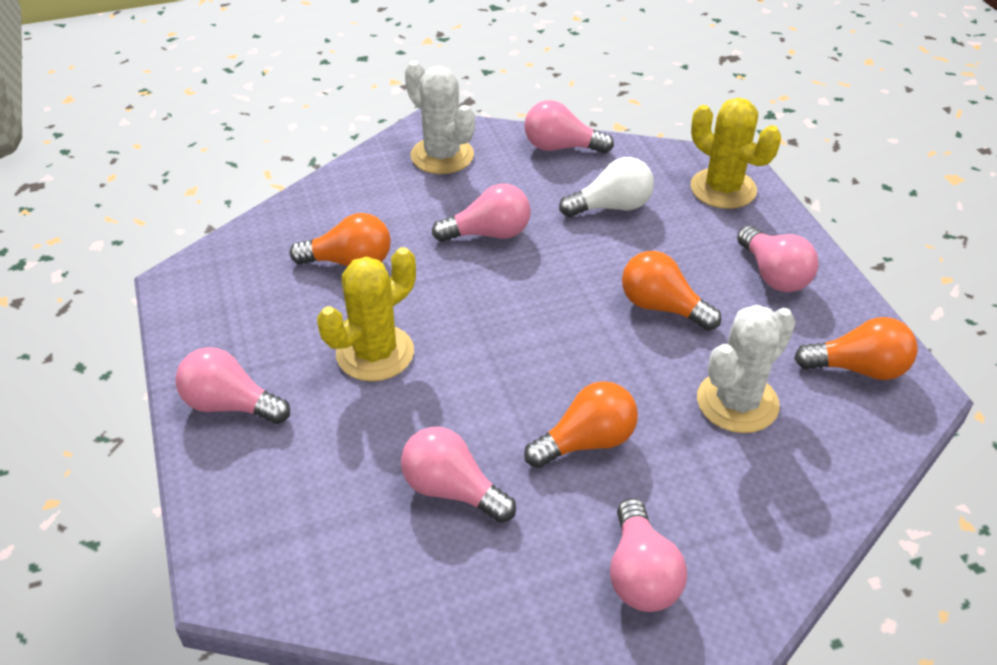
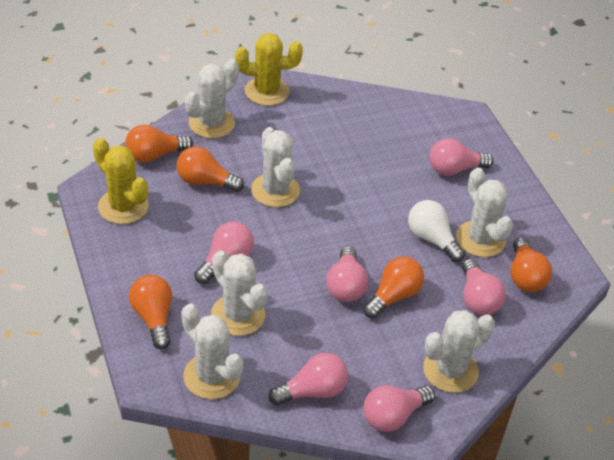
orange light bulb: 4 -> 5
white cactus: 2 -> 6

